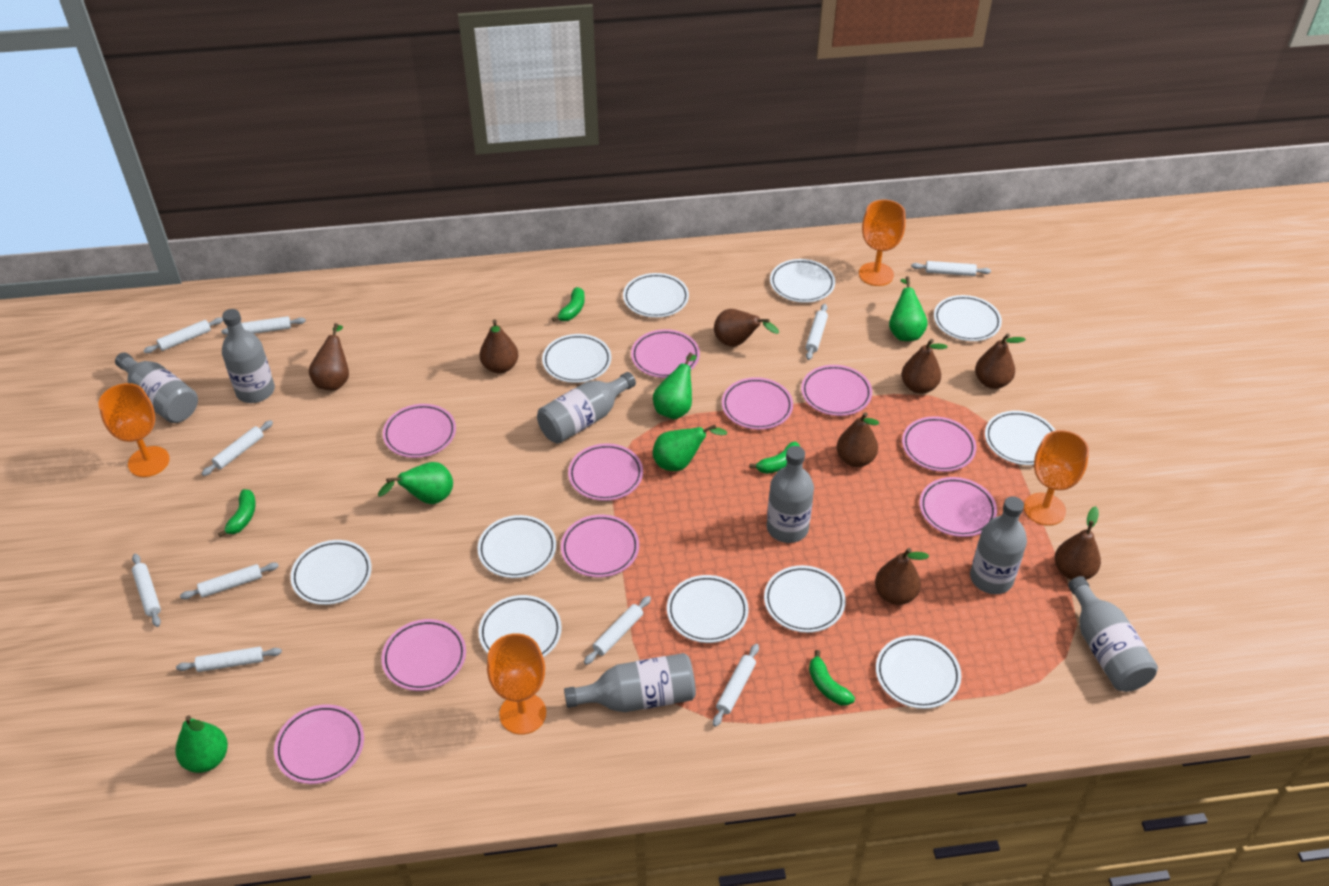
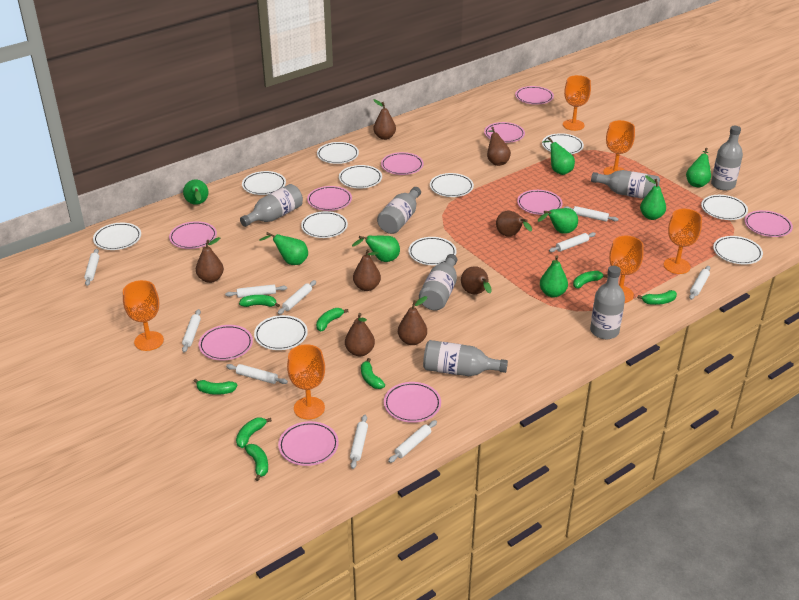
green banana: 4 -> 8
green pear: 5 -> 8
orange goblet: 4 -> 6

